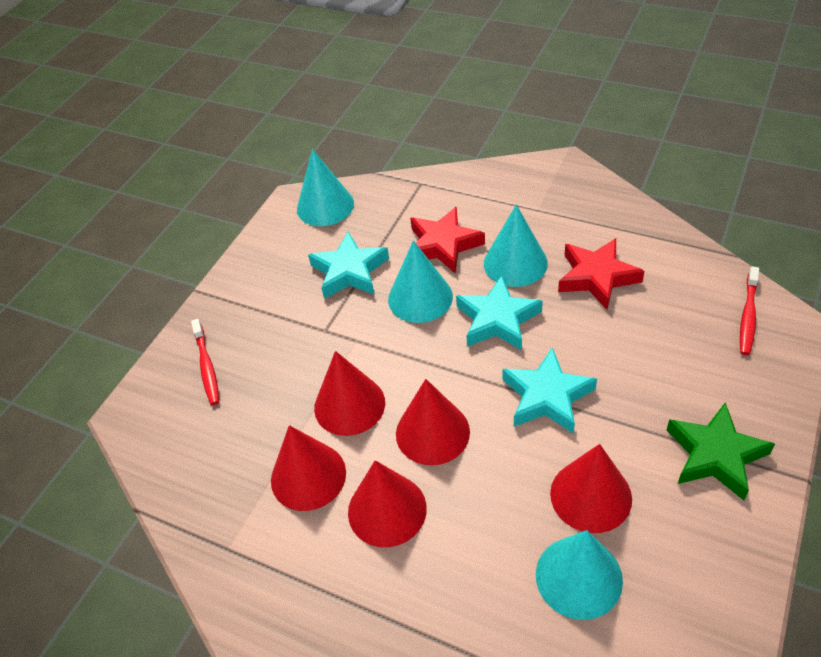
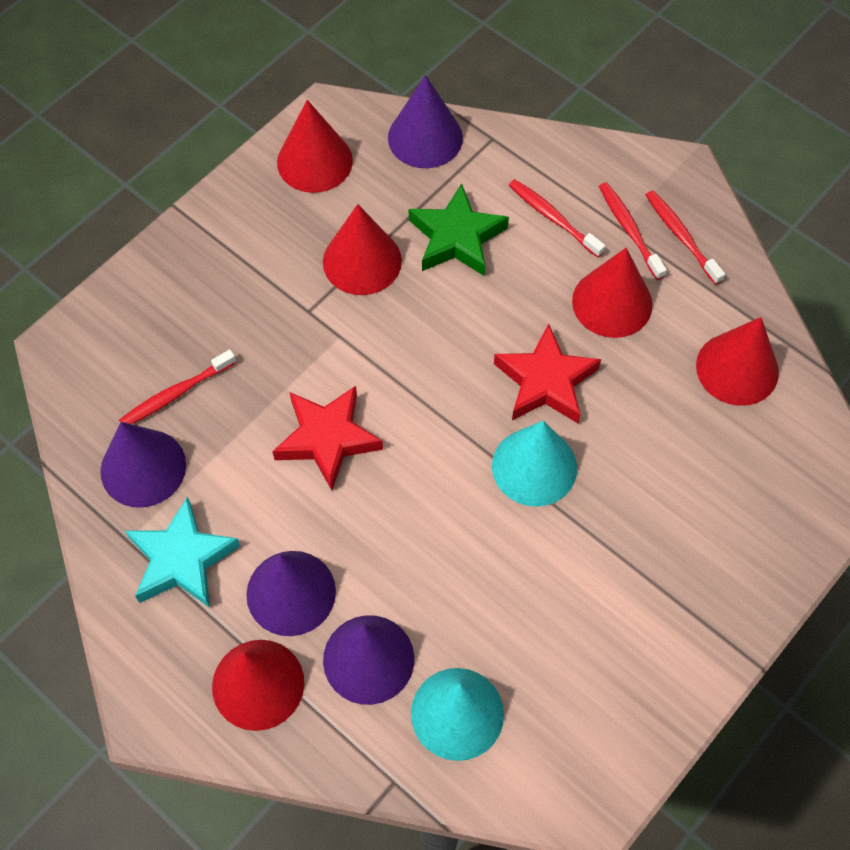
purple cone: 0 -> 4
red toothbrush: 2 -> 4
turquoise cone: 4 -> 2
turquoise star: 3 -> 1

